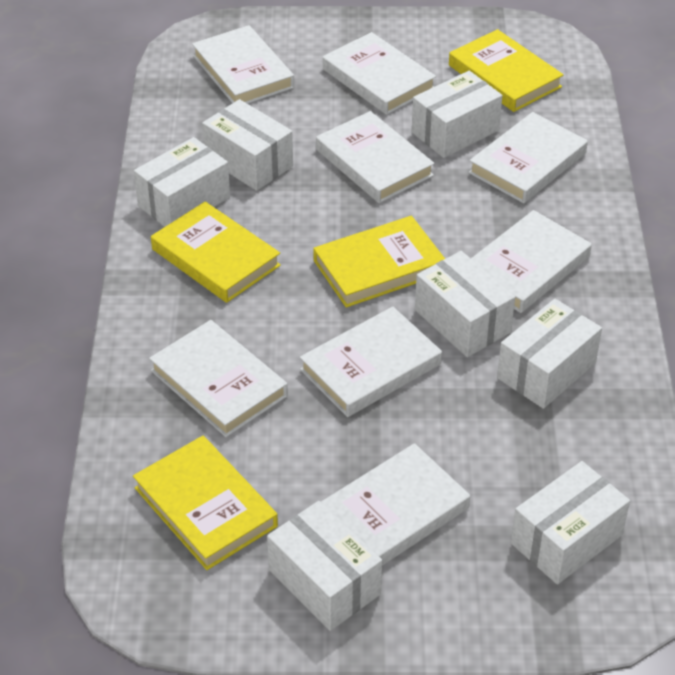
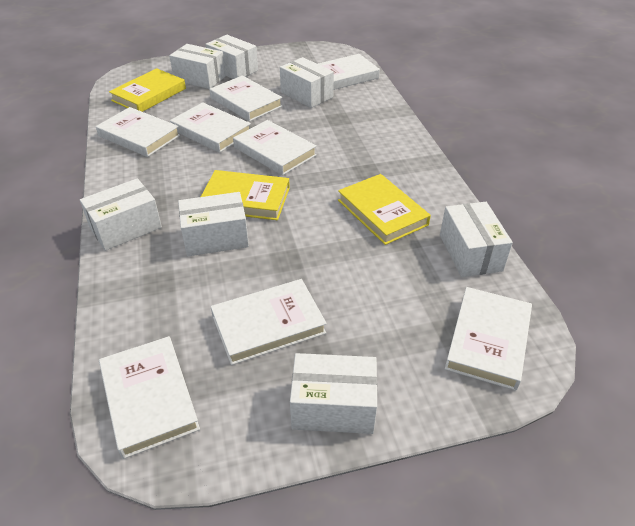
yellow book: 4 -> 3

